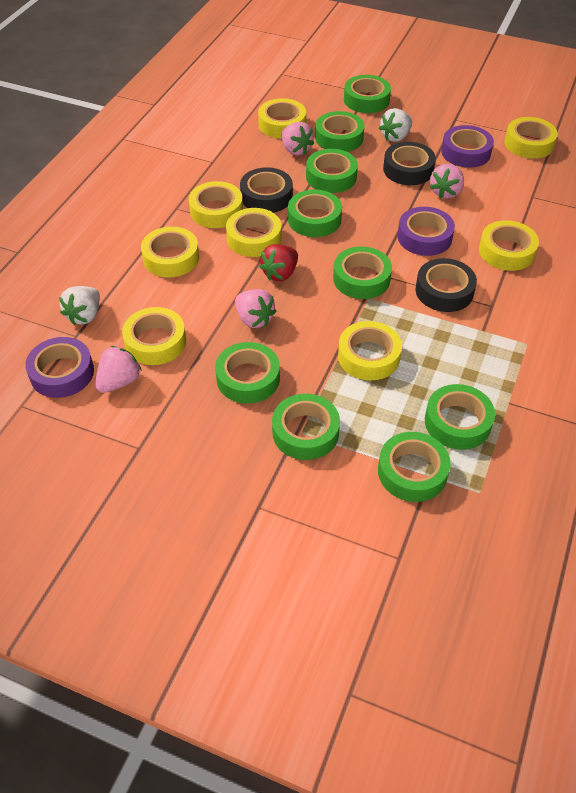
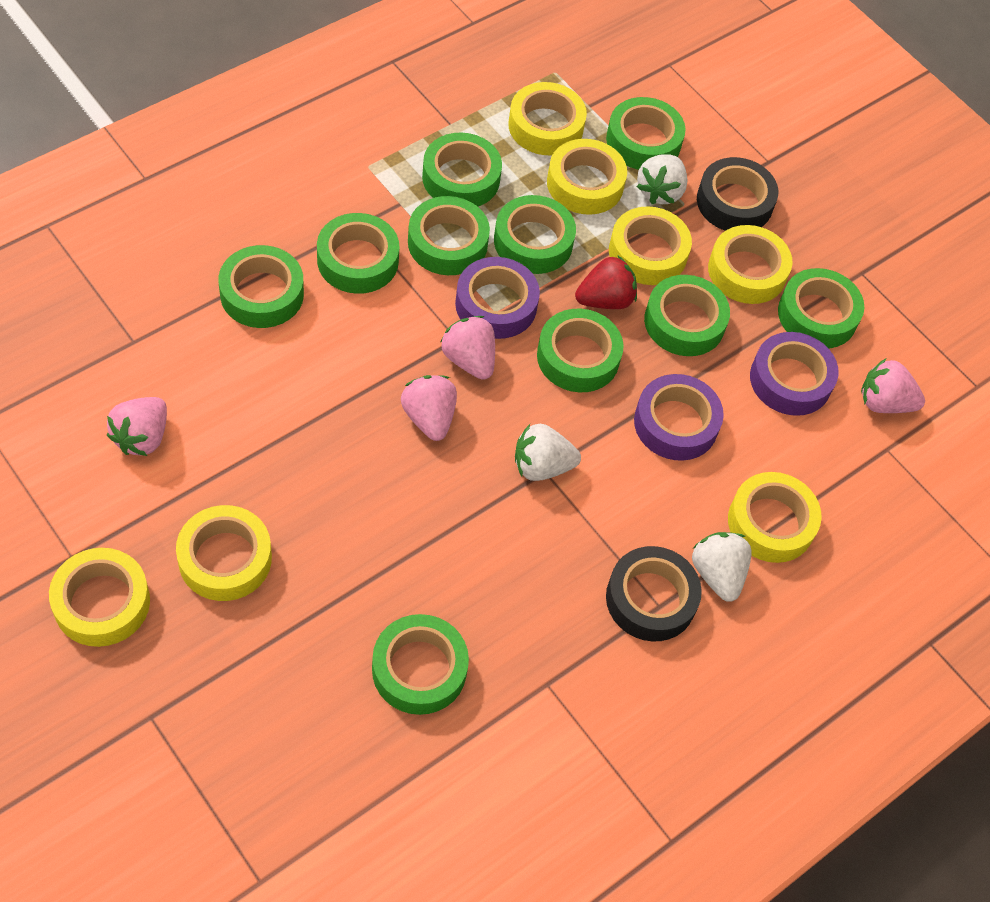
black tape: 3 -> 2
green tape: 9 -> 10
white strawberry: 2 -> 3
yellow tape: 8 -> 7

